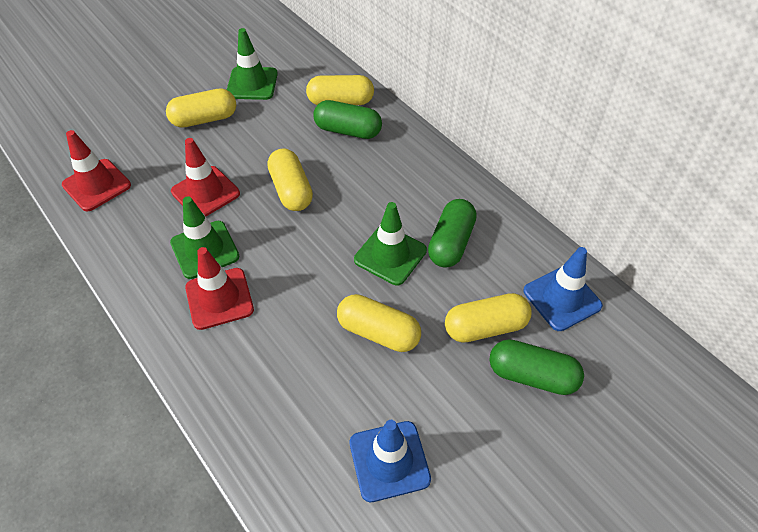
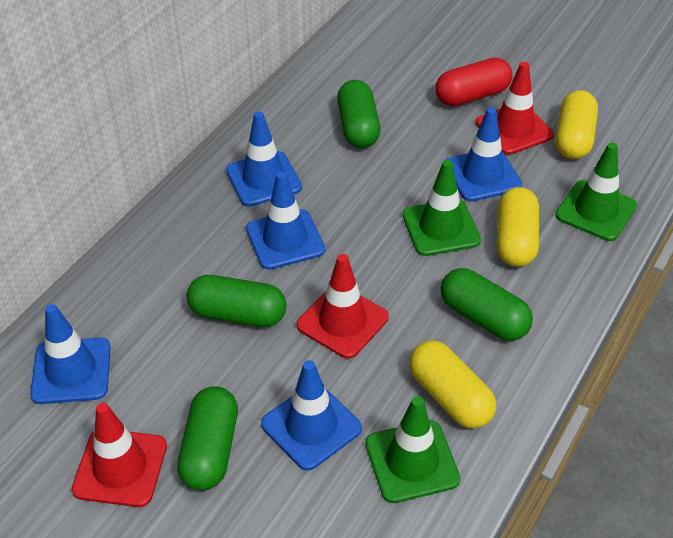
blue traffic cone: 2 -> 5
green capsule: 3 -> 4
red capsule: 0 -> 1
yellow capsule: 5 -> 3

